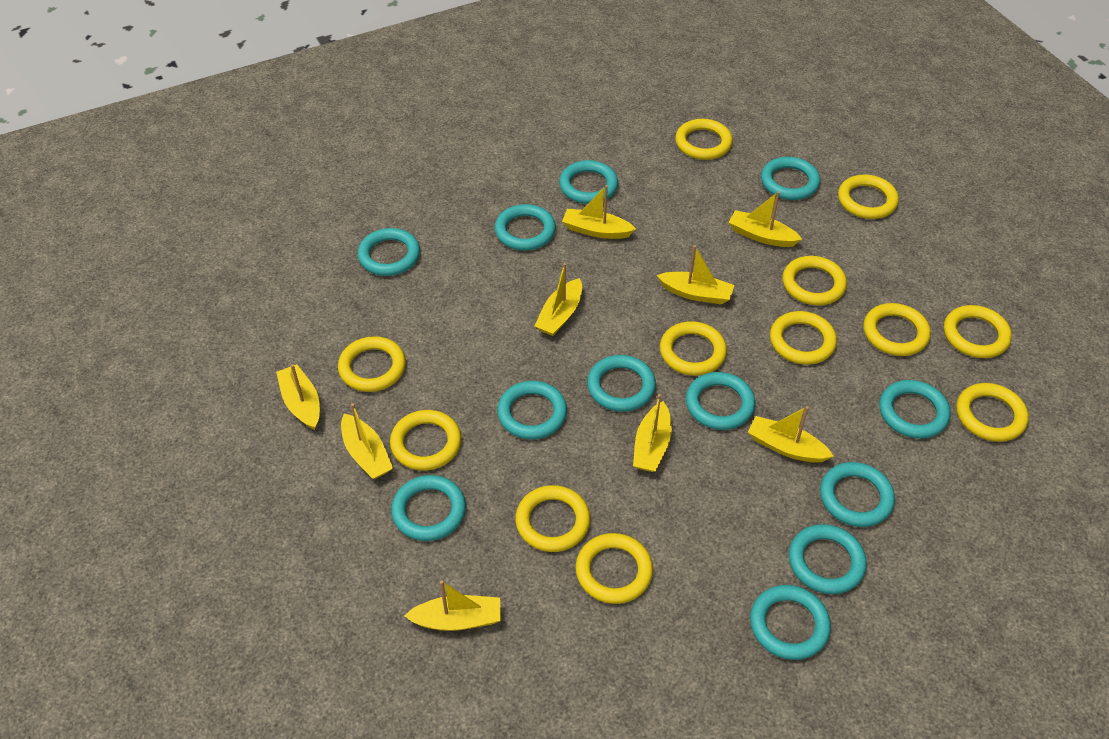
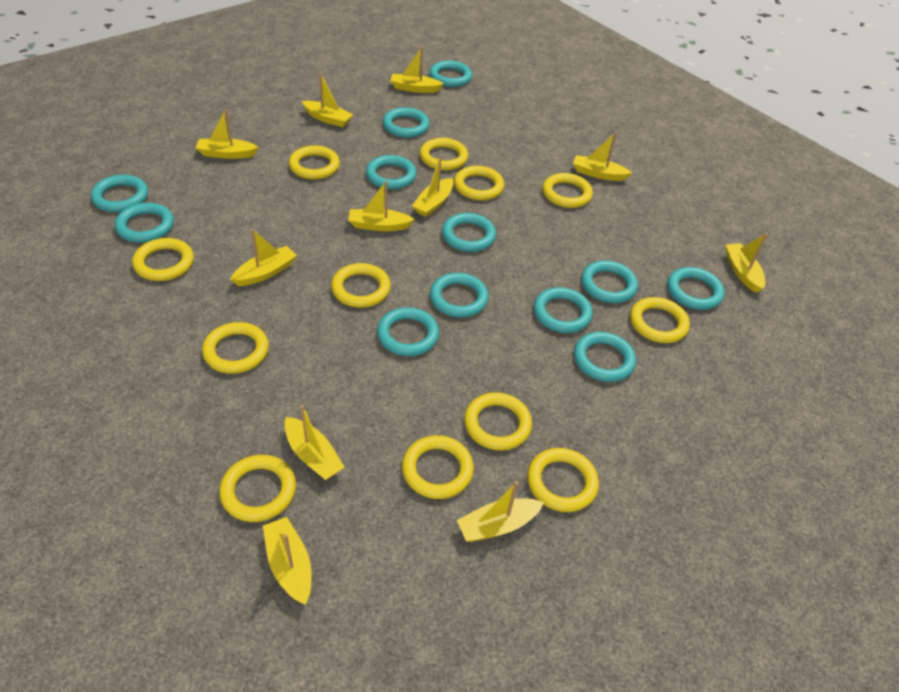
yellow boat: 9 -> 11

